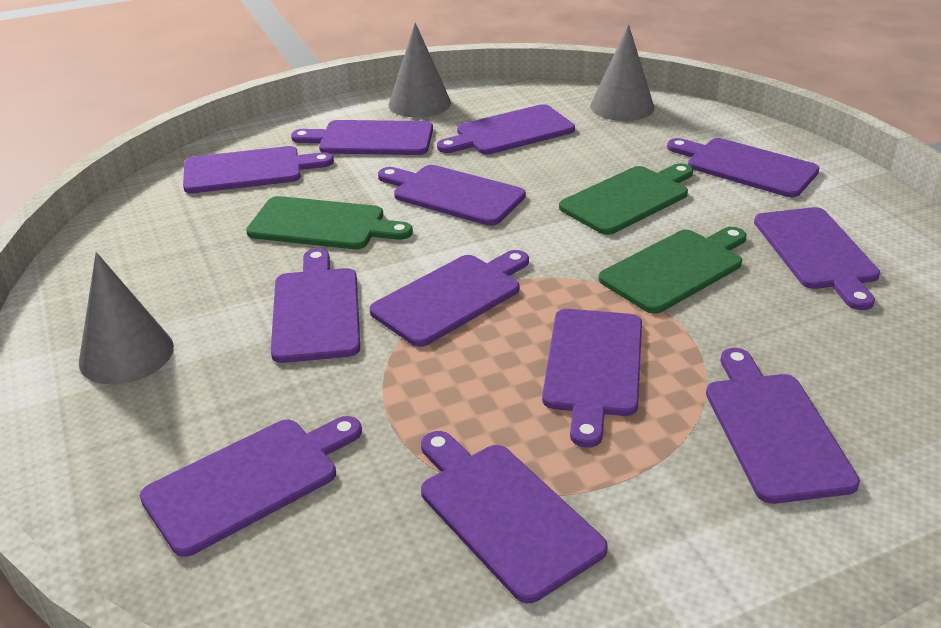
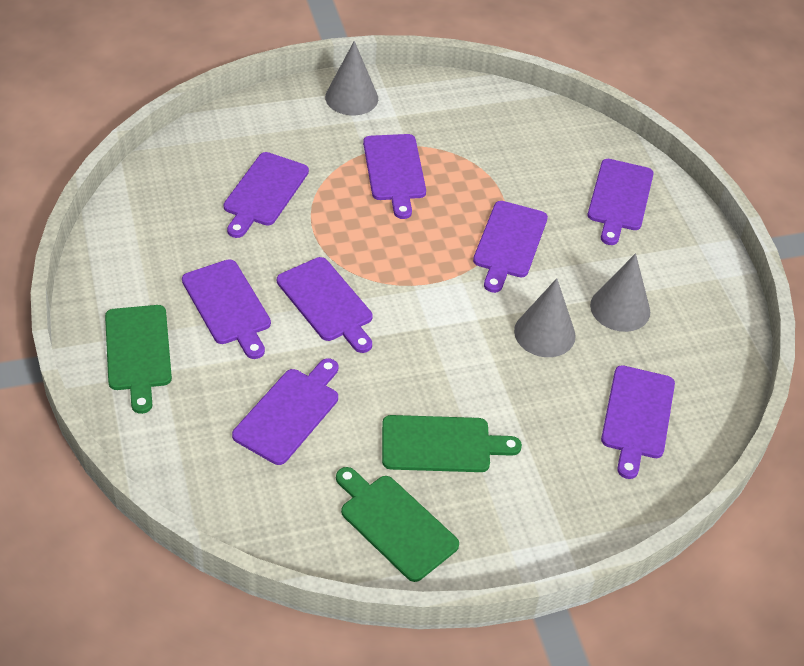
purple cutting board: 12 -> 8

